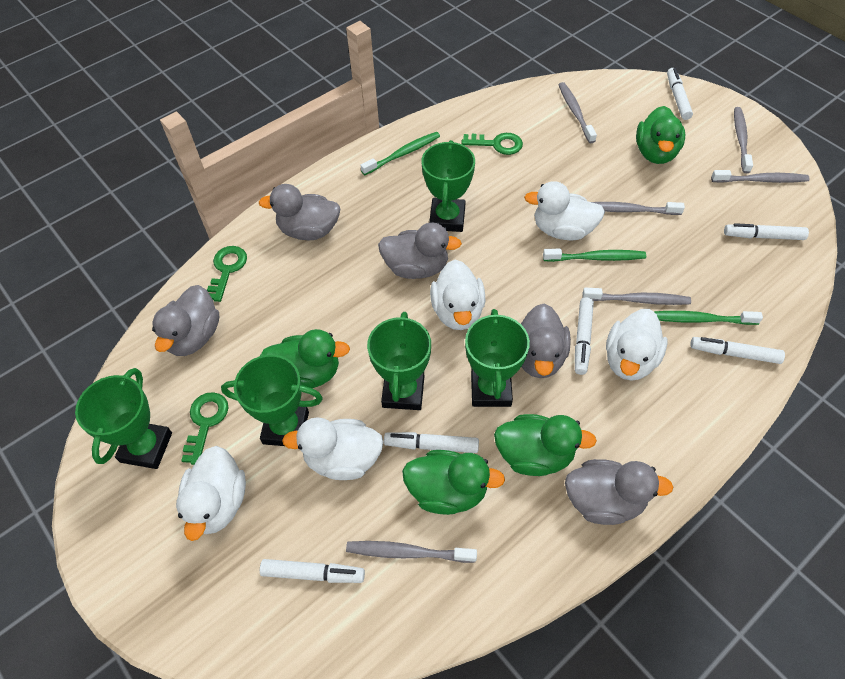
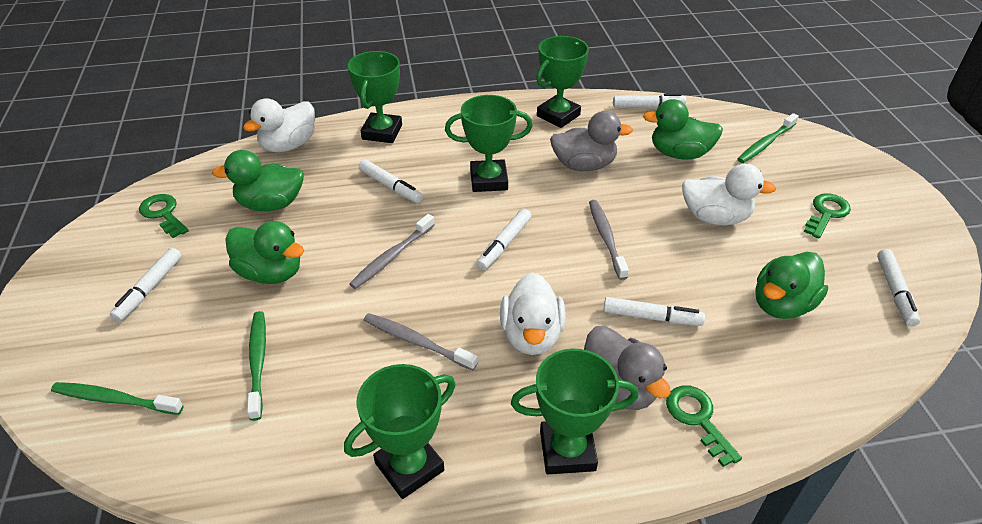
grey duck: 5 -> 2
grey toothbrush: 6 -> 3
white duck: 5 -> 3

